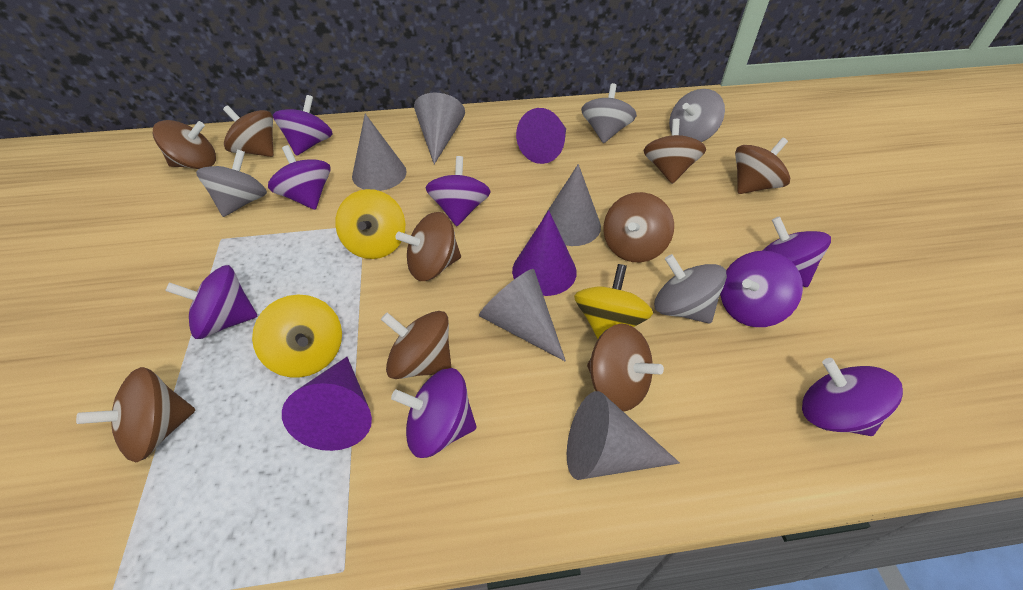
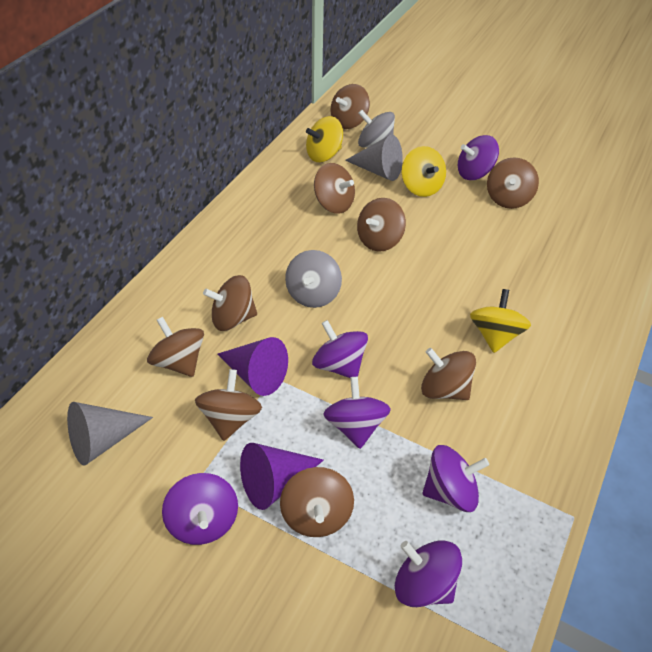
grey cone: 5 -> 2
grey spinning top: 4 -> 2
purple cone: 3 -> 2
purple spinning top: 8 -> 6

